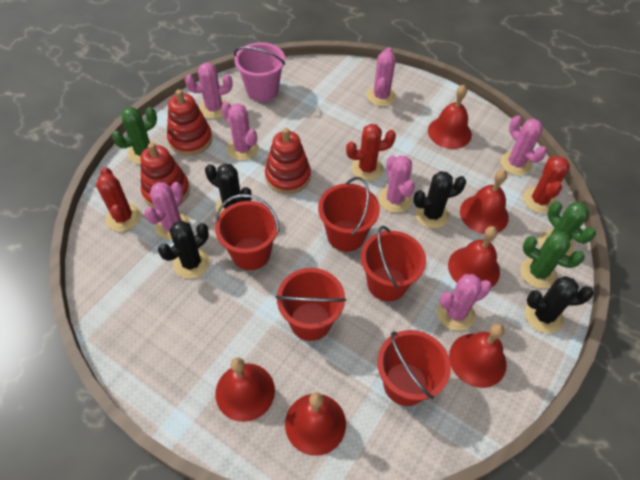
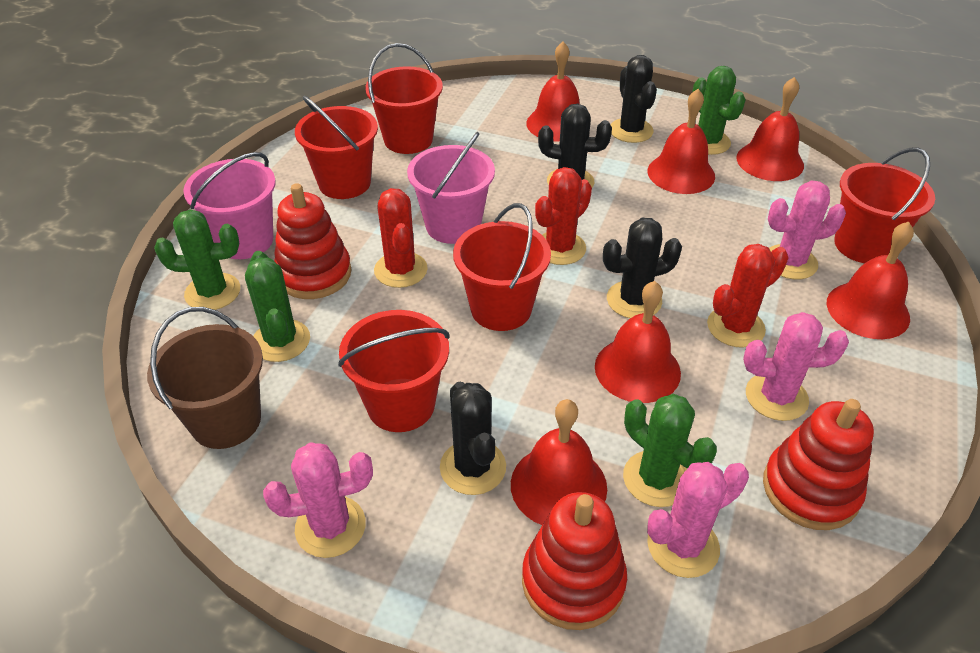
brown bucket: 0 -> 1
green cactus: 3 -> 4
pink bucket: 1 -> 2
pink cactus: 7 -> 4

